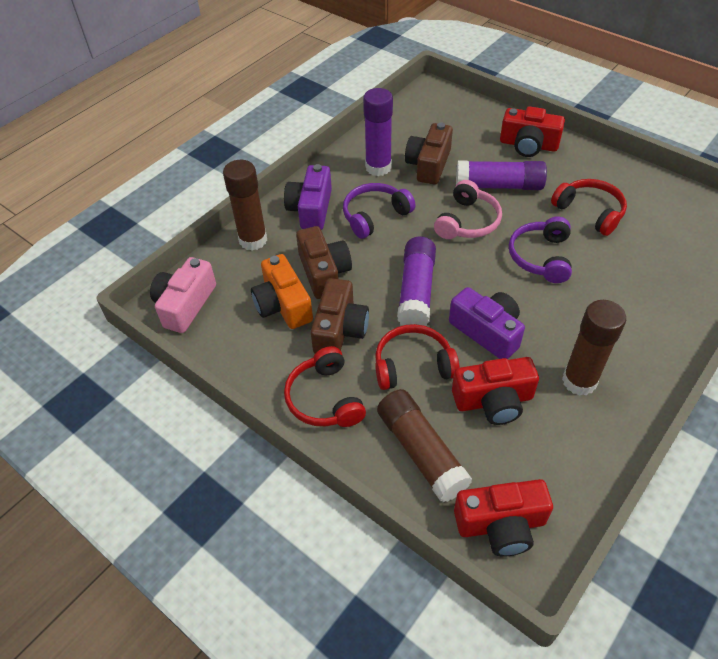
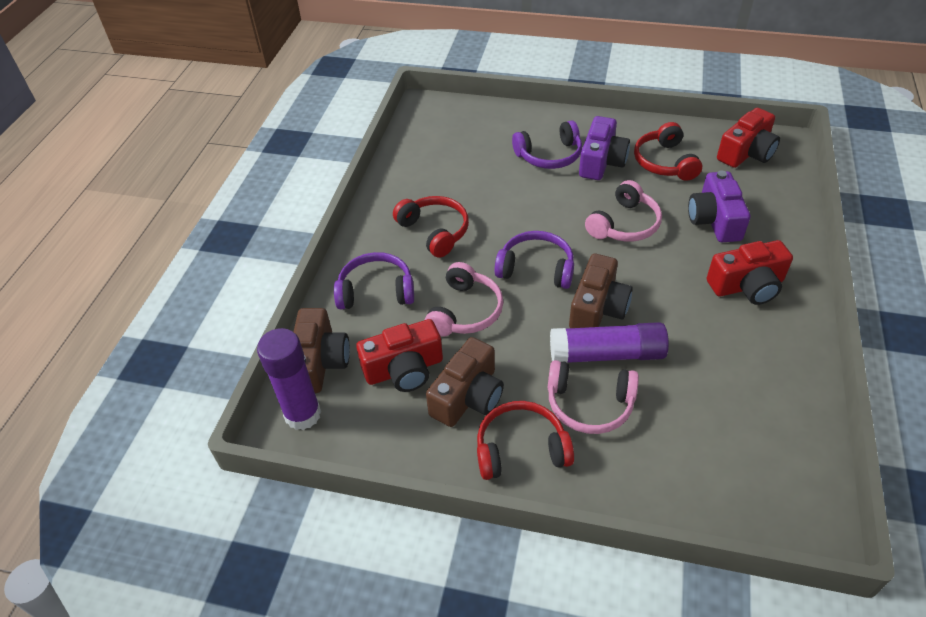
brown glue stick: 3 -> 0
orange camera: 1 -> 0
pink camera: 1 -> 0
pink headphones: 1 -> 3
purple glue stick: 3 -> 2
purple headphones: 2 -> 3

